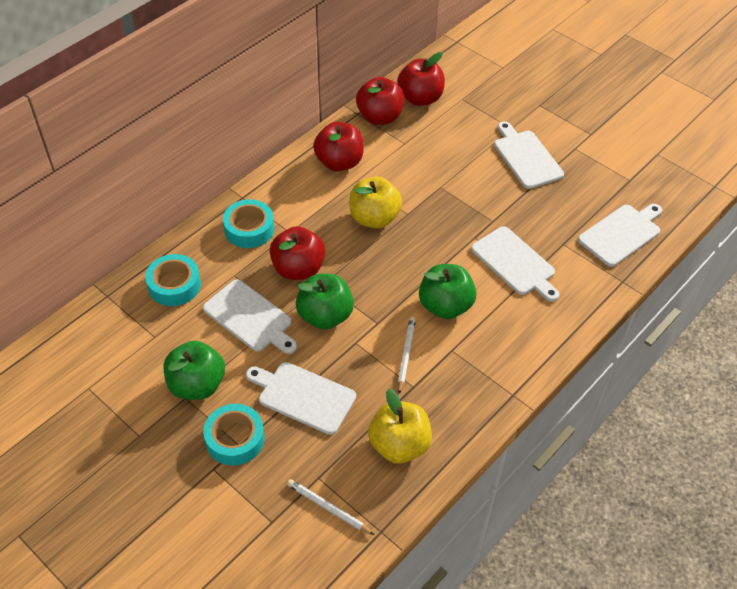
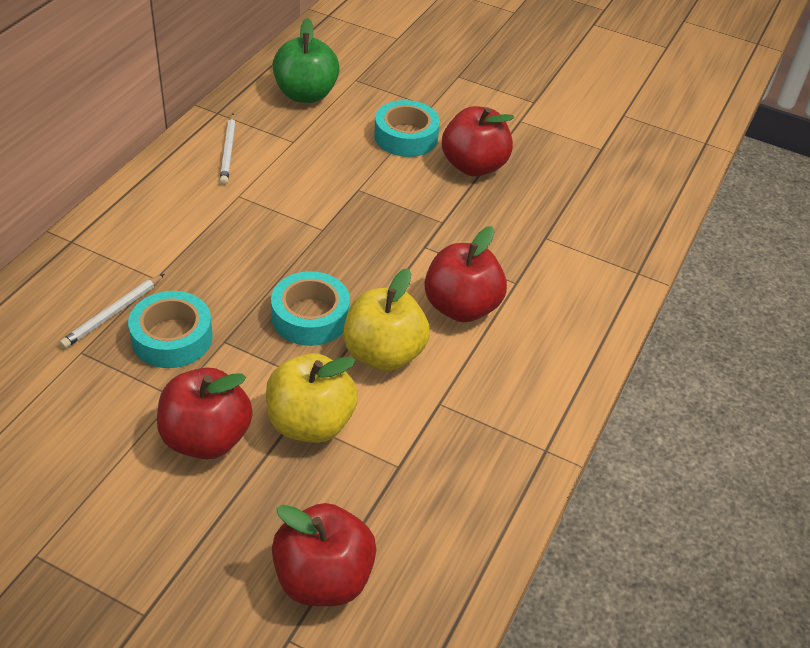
green apple: 3 -> 1
white cutting board: 5 -> 0

